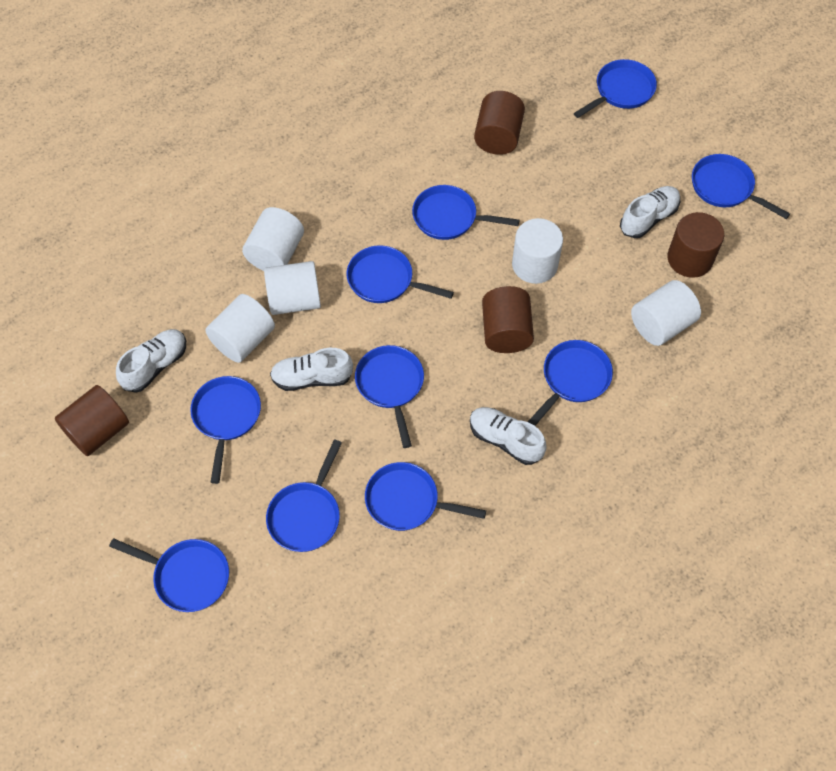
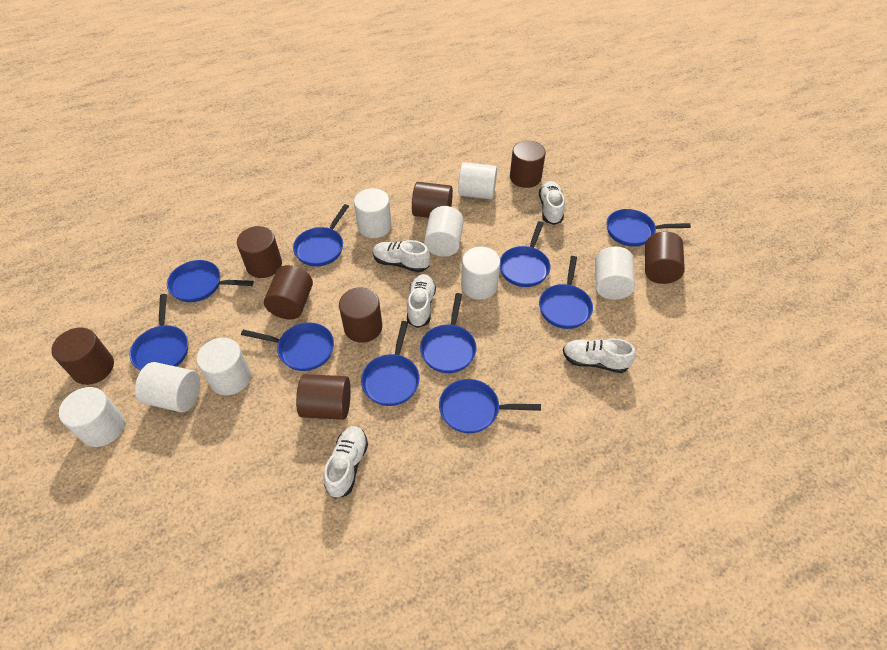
brown cylinder: 4 -> 8
white cylinder: 5 -> 8
white shoe: 4 -> 5

